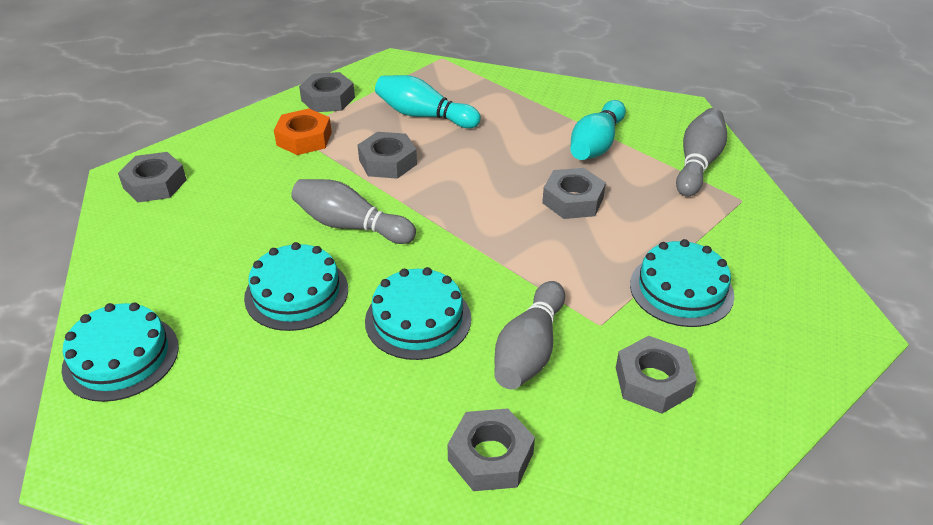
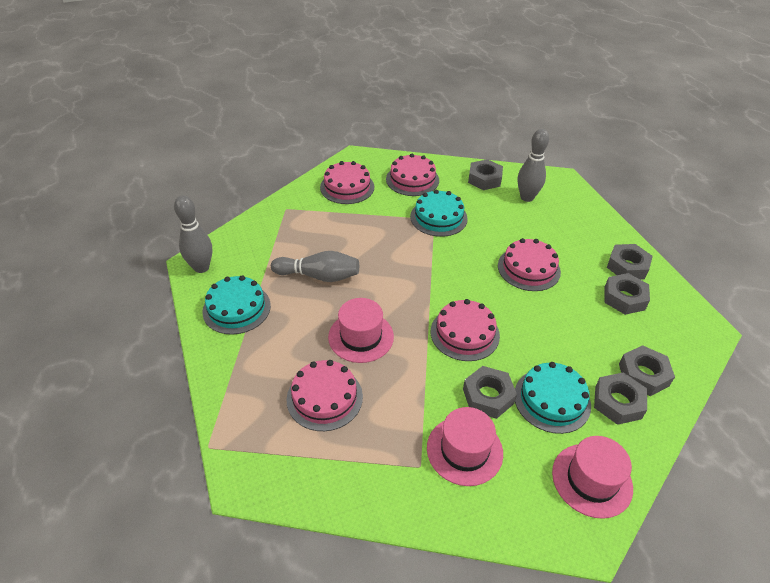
orange nut: 1 -> 0
pink cake: 0 -> 5
pink hat: 0 -> 3
turquoise bowling pin: 2 -> 0
turquoise cake: 4 -> 3

